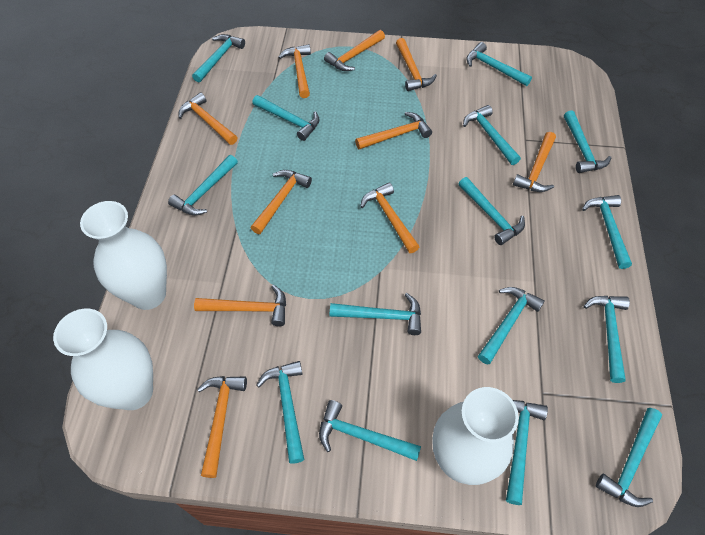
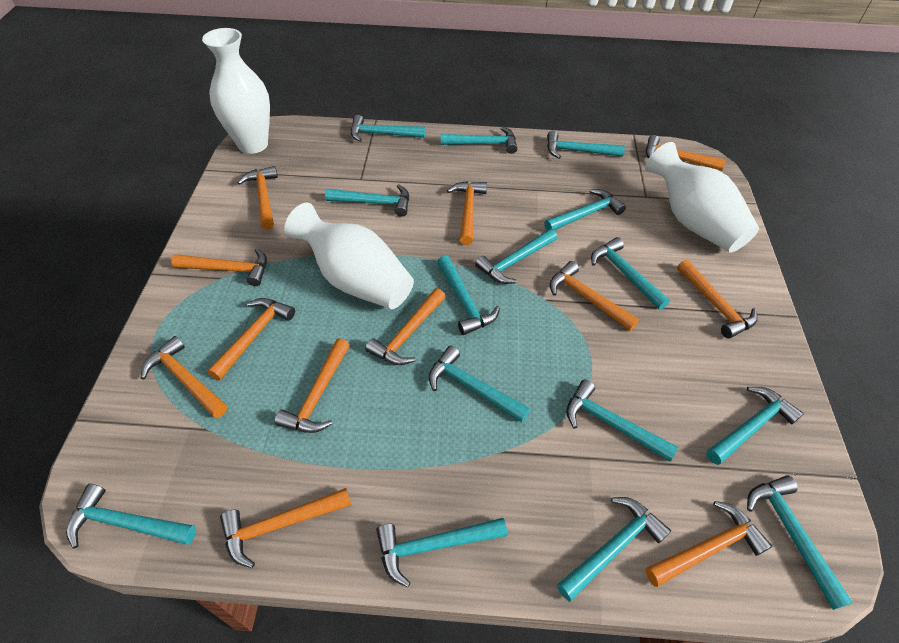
orange hammer: 10 -> 12

